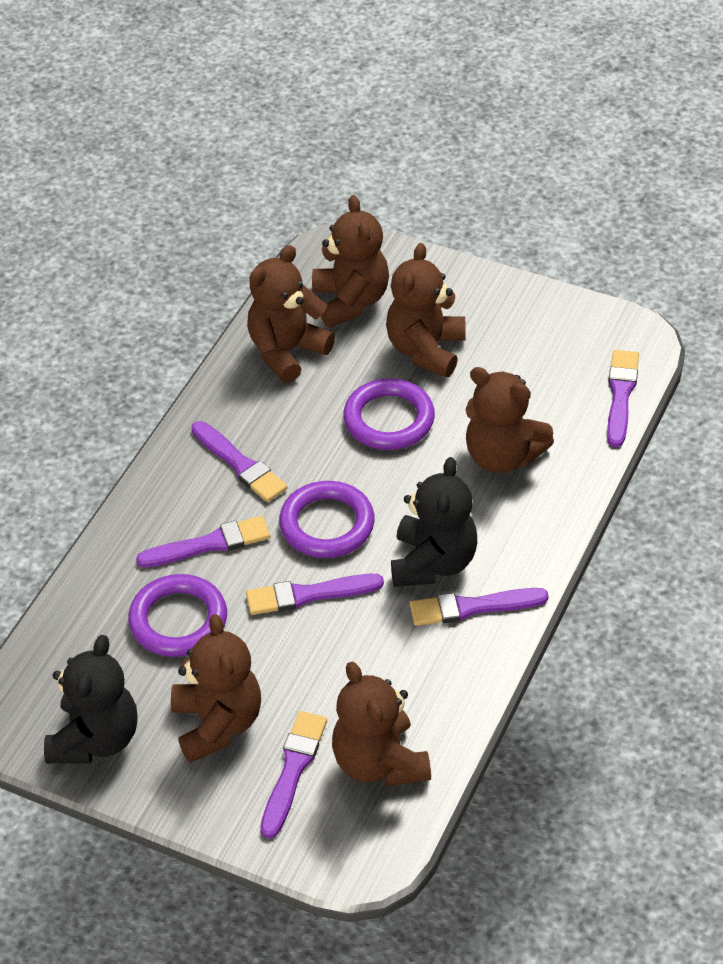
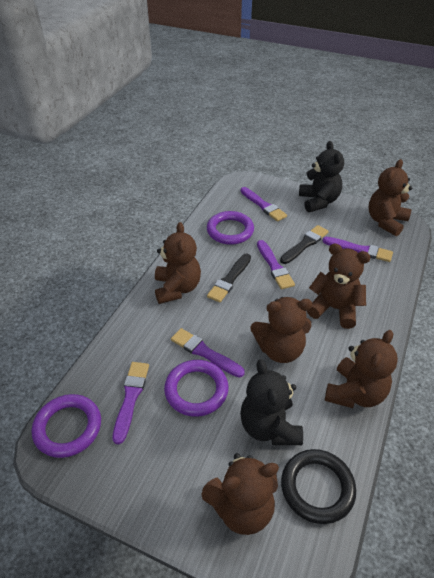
black brush: 0 -> 2
black ring: 0 -> 1
purple brush: 6 -> 5

